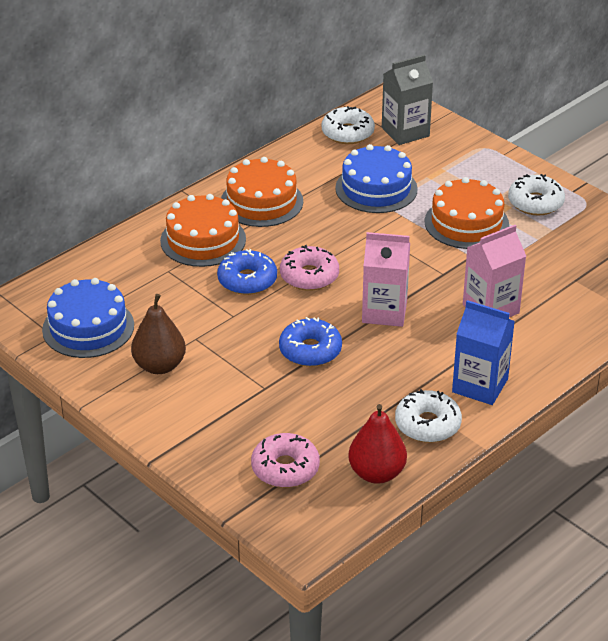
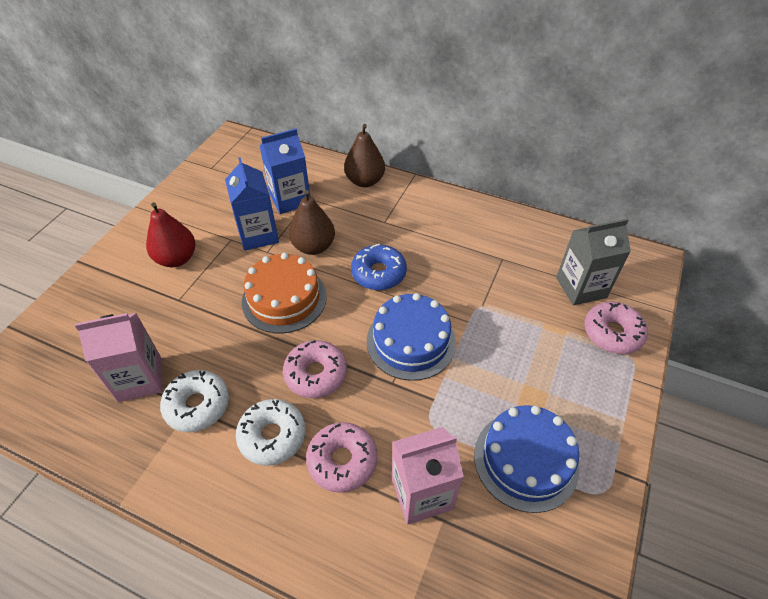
blue carton: 1 -> 2
blue donut: 2 -> 1
brown pear: 1 -> 2
orange cake: 3 -> 1
pink donut: 2 -> 3
white donut: 3 -> 2

